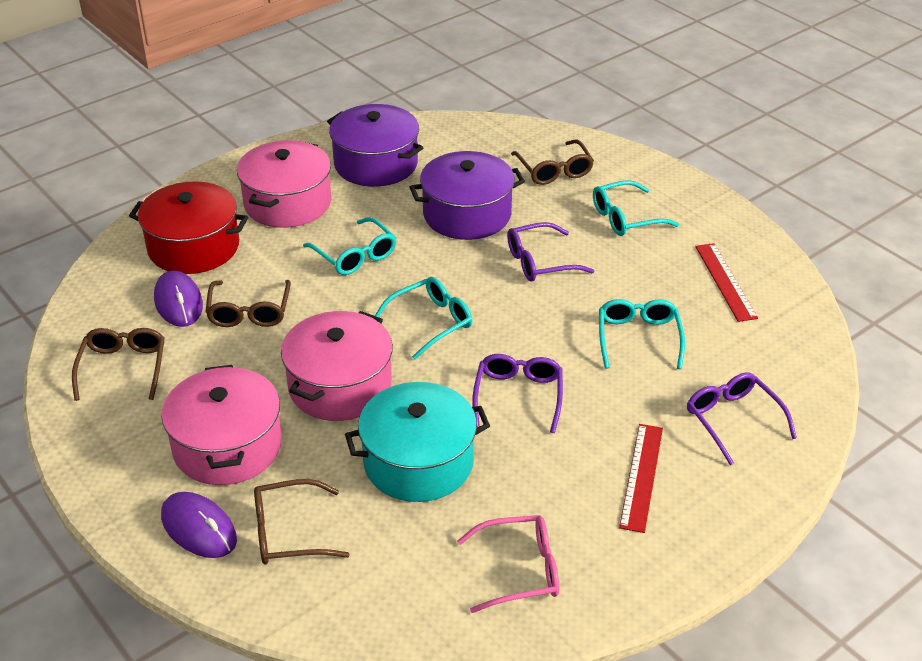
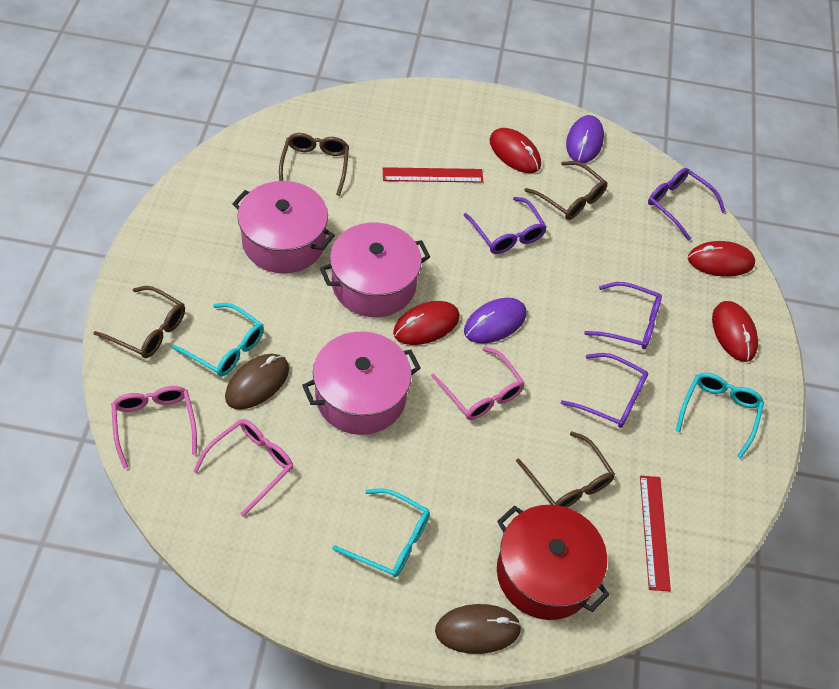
brown mouse: 0 -> 2
pink glasses: 1 -> 3
purple glasses: 3 -> 4
purple pot: 2 -> 0
red mouse: 0 -> 4
turquoise glasses: 4 -> 3
turquoise pot: 1 -> 0

